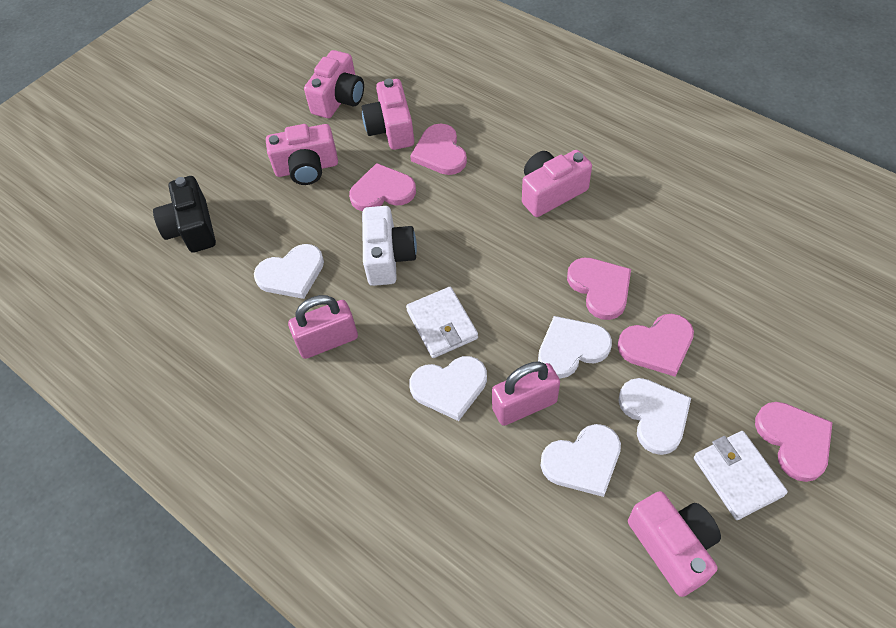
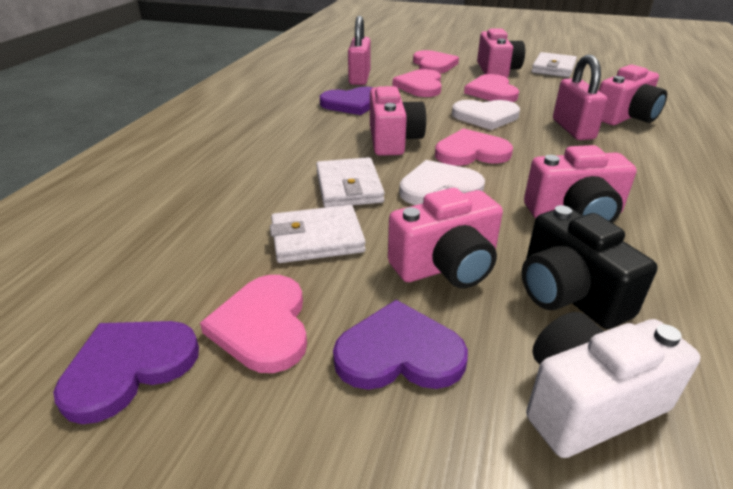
purple heart: 0 -> 3
white heart: 5 -> 2
white wallet: 2 -> 3

